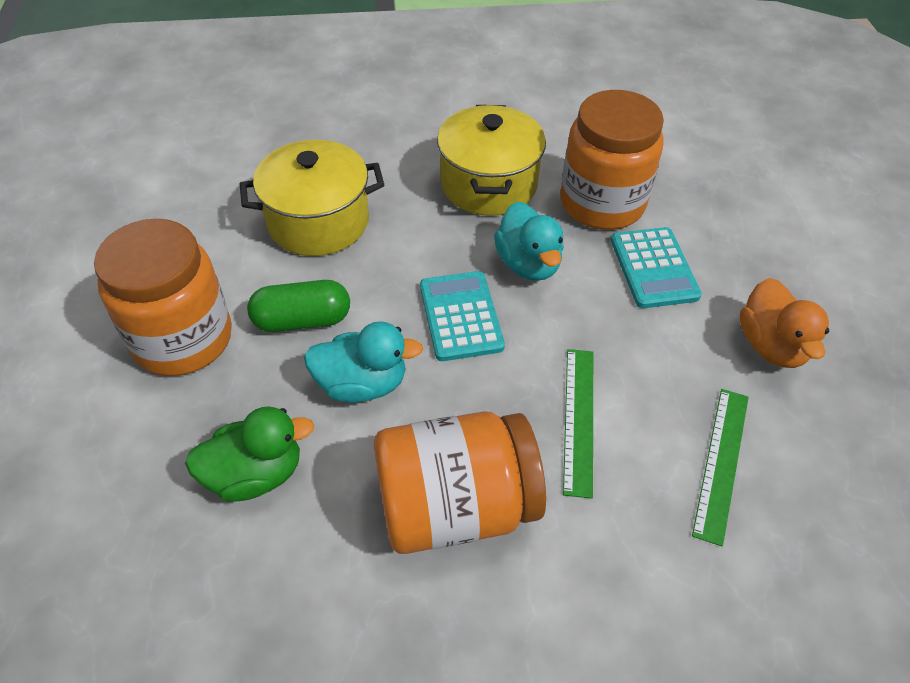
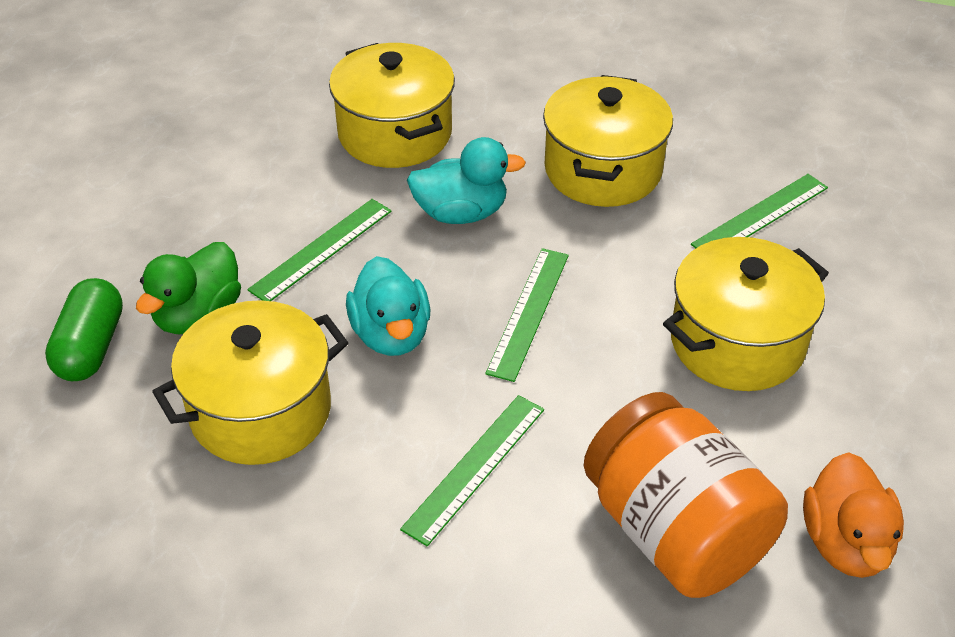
green ruler: 2 -> 4
orange jar: 3 -> 1
turquoise calculator: 2 -> 0
yellow pot: 2 -> 4

